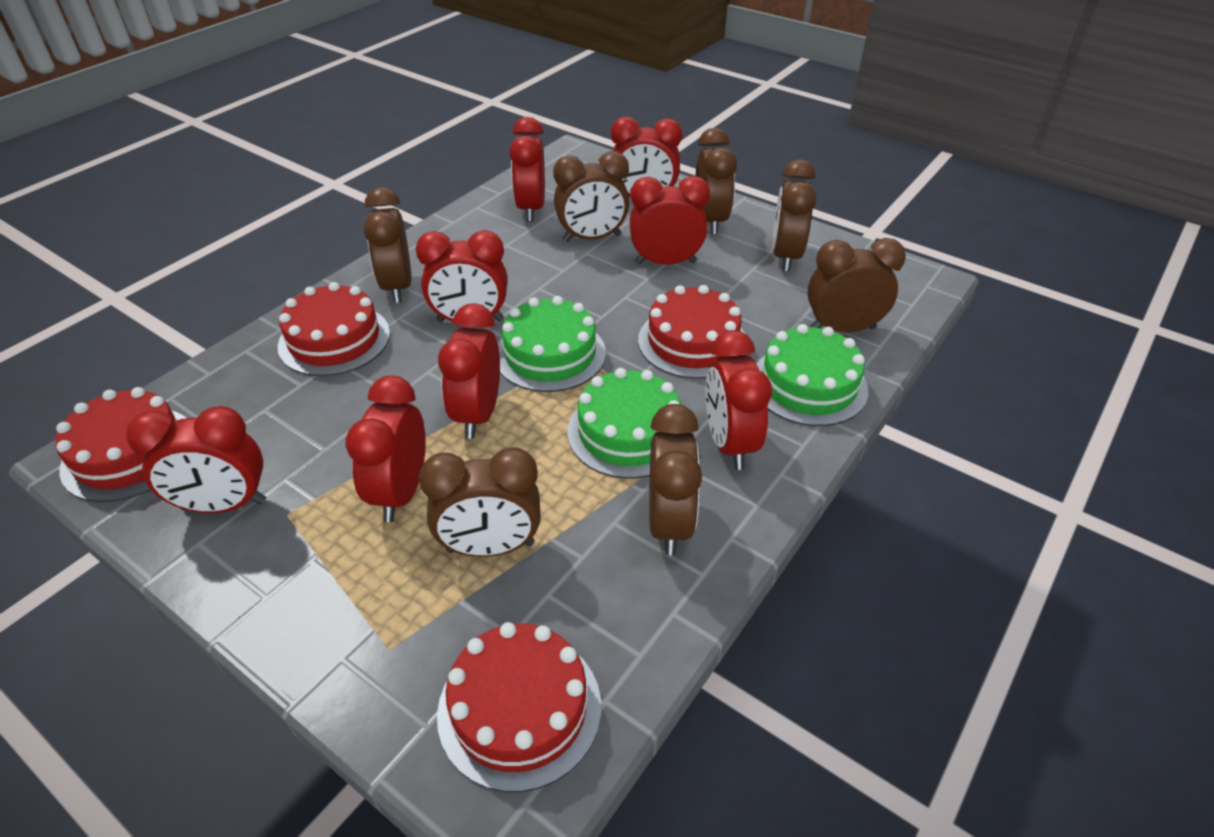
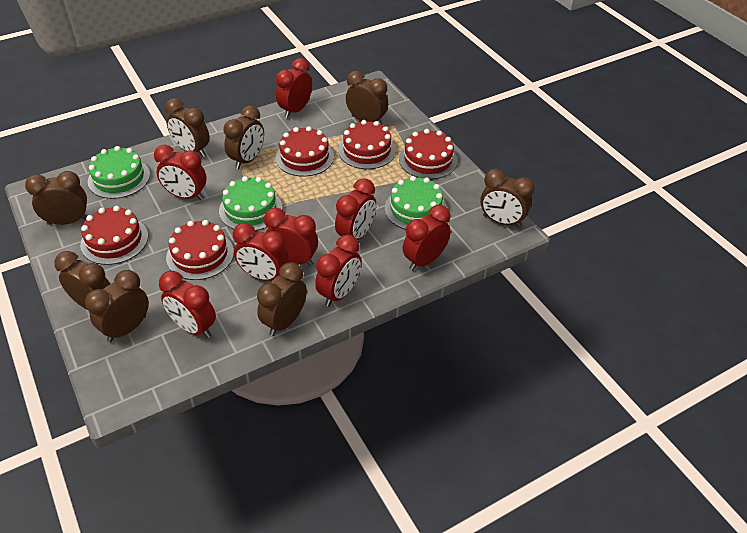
brown clock: 7 -> 8
red cake: 4 -> 5

